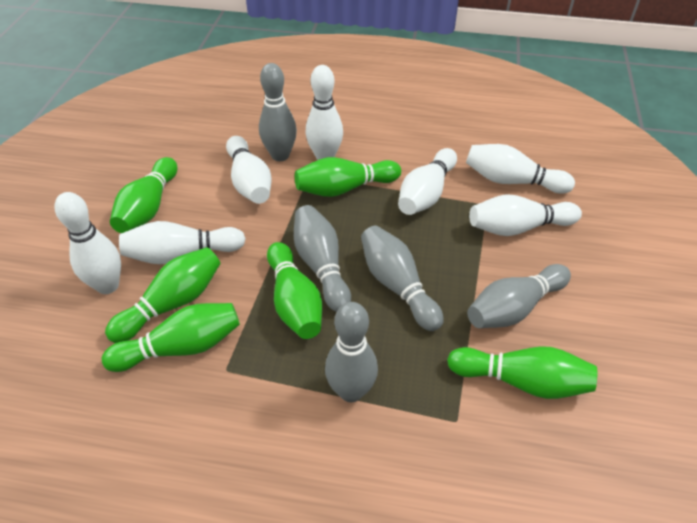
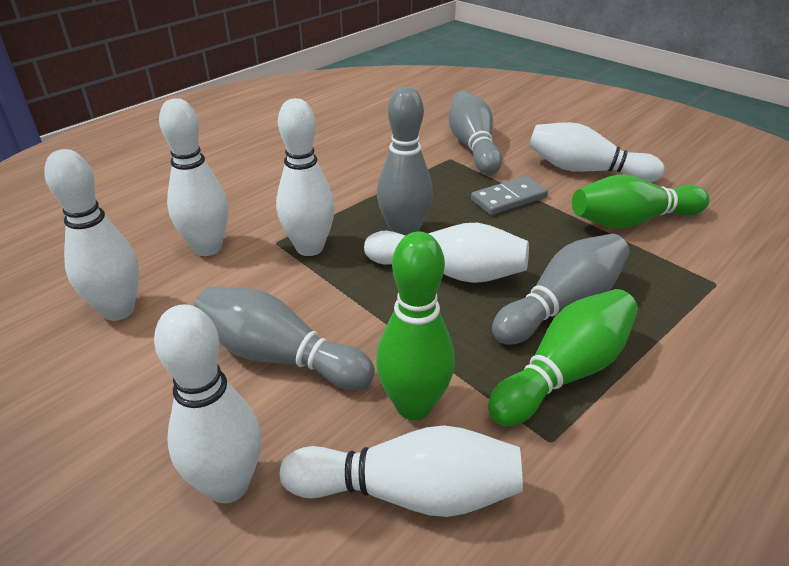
green bowling pin: 6 -> 3
grey bowling pin: 5 -> 4
grey domino: 0 -> 1

